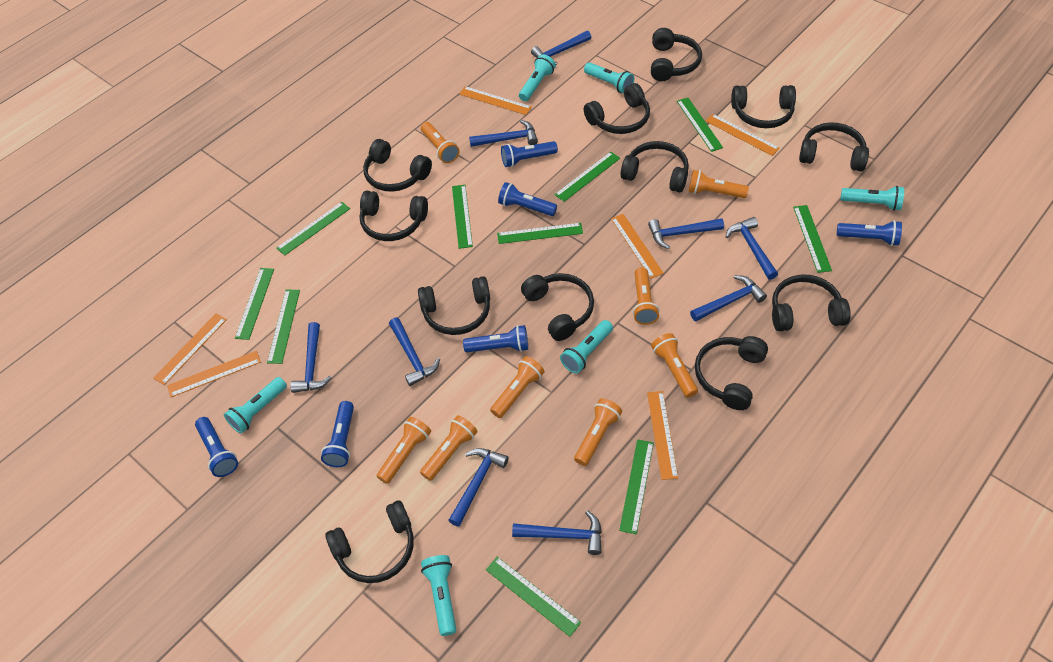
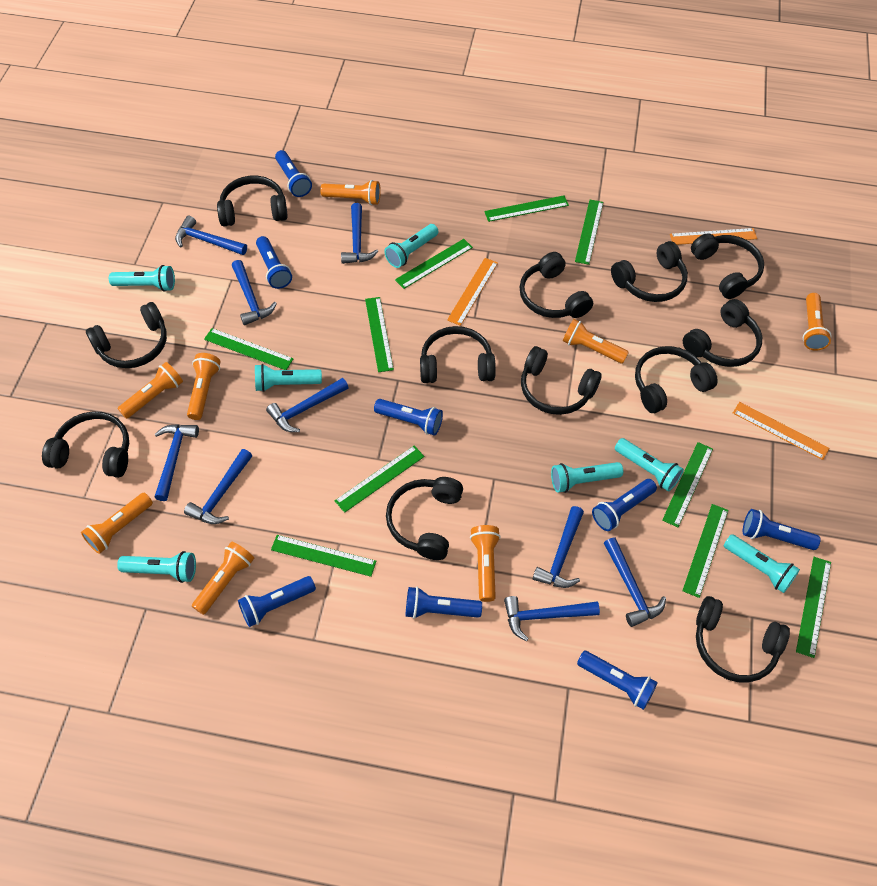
blue flashlight: 6 -> 8
orange ruler: 6 -> 3
turquoise flashlight: 6 -> 7

